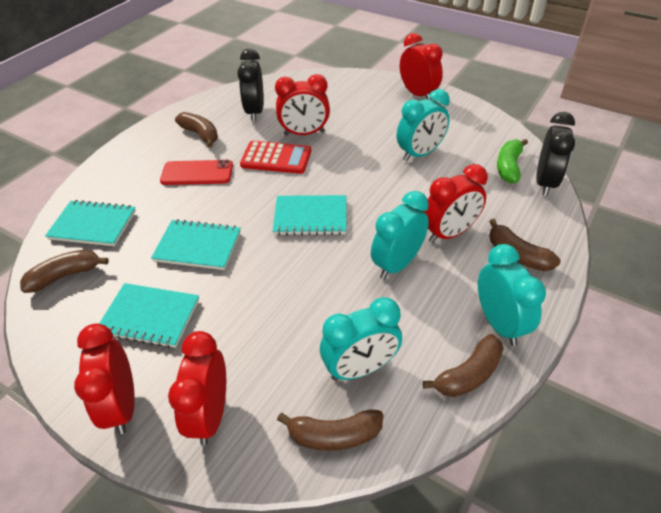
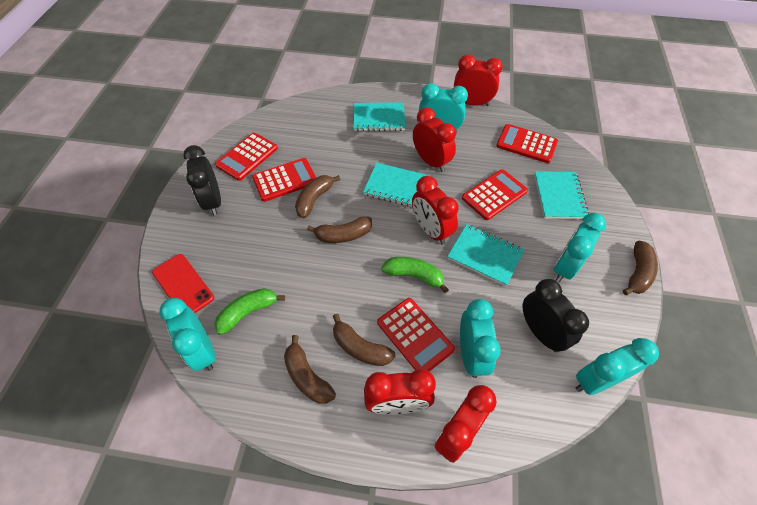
green banana: 1 -> 2
red calculator: 1 -> 5
turquoise clock: 4 -> 5

